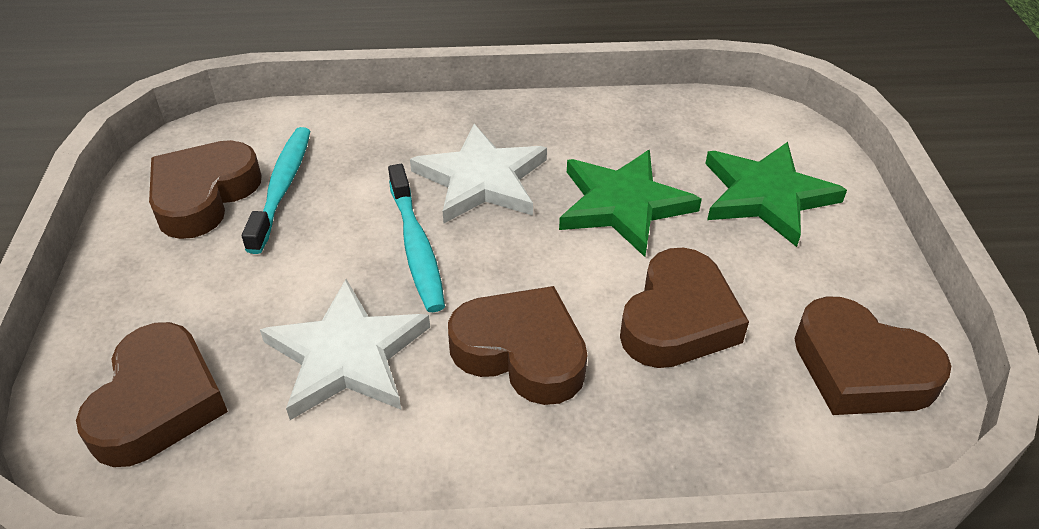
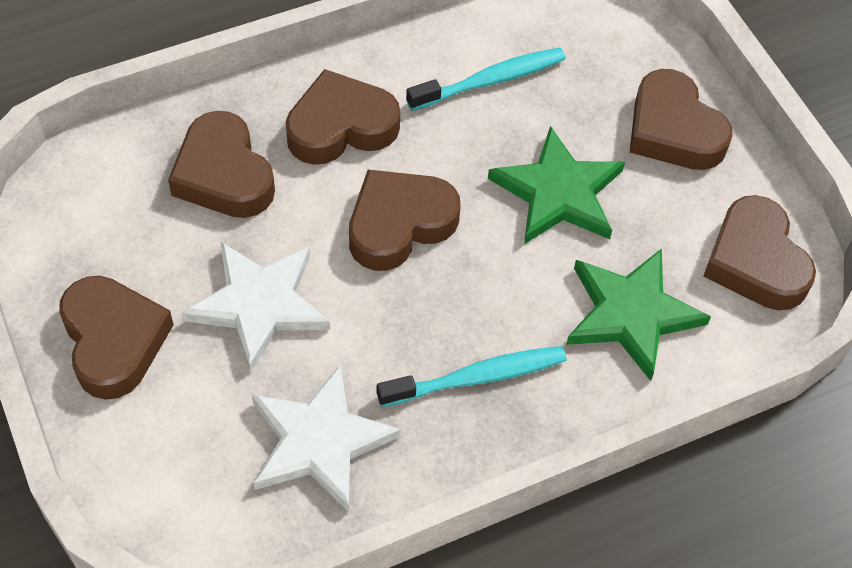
brown heart: 5 -> 6

